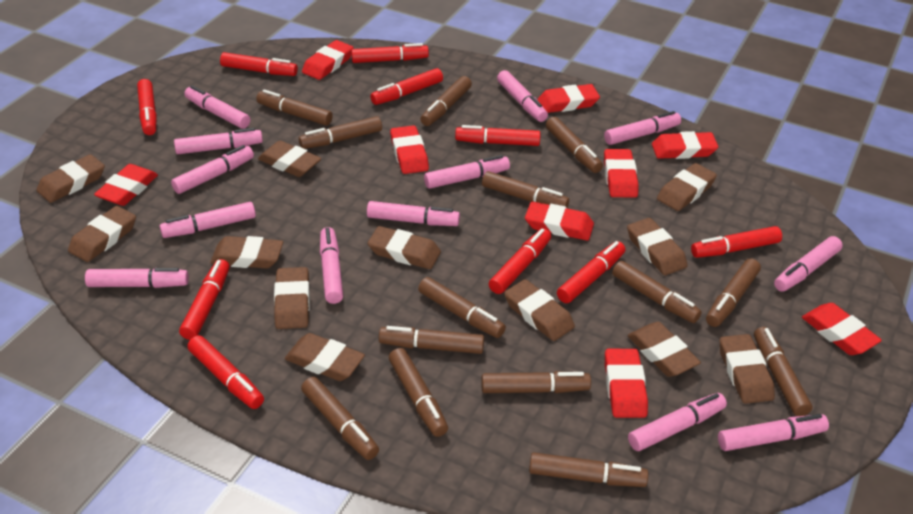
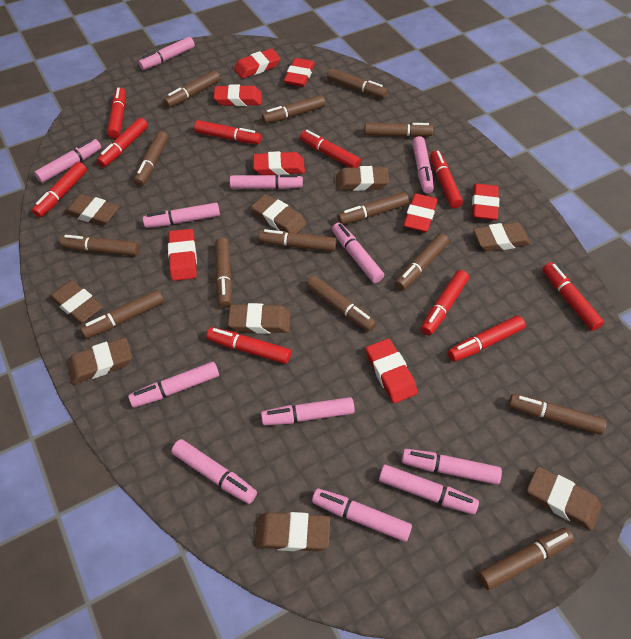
brown eraser: 12 -> 9
pink marker: 13 -> 12
red eraser: 9 -> 8

